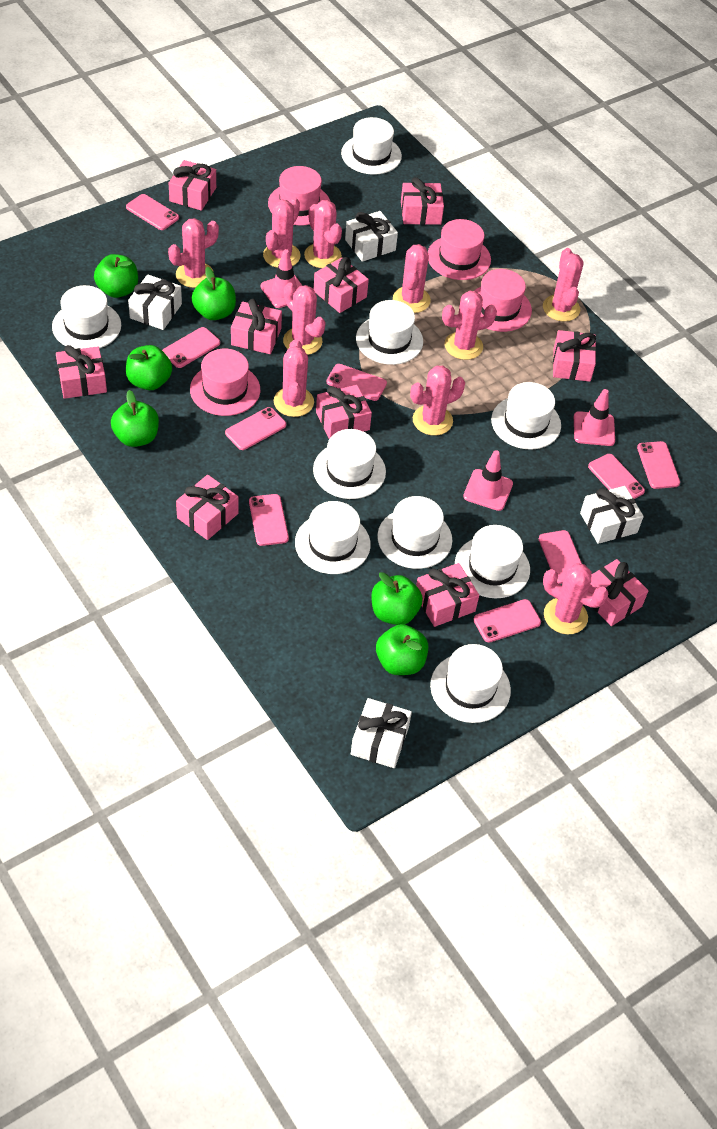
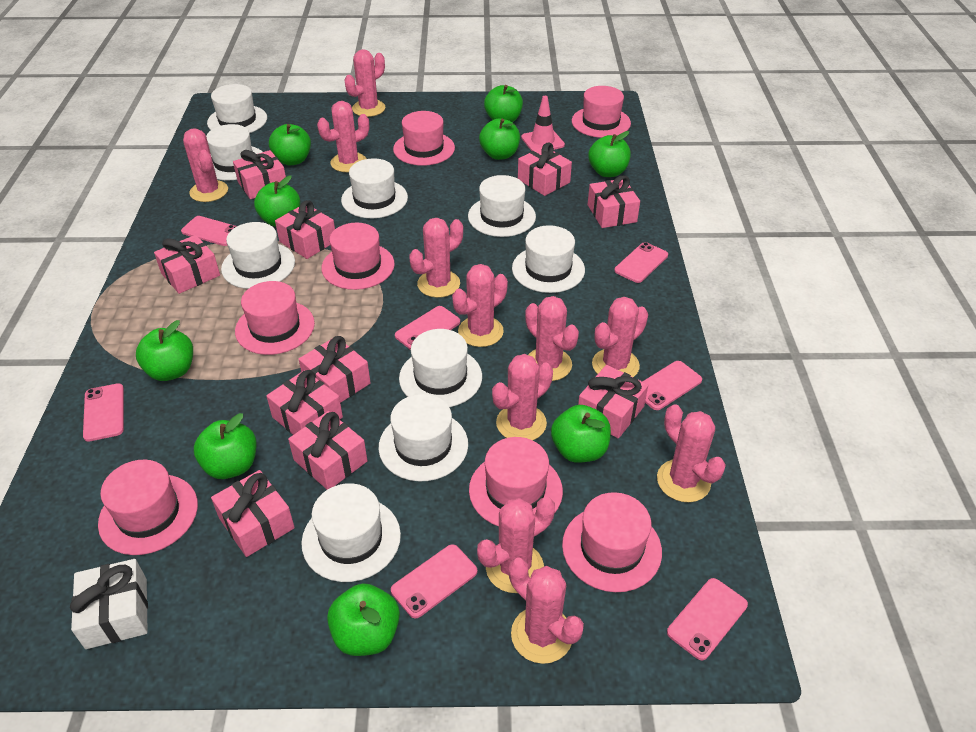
green apple: 6 -> 9
pink cactus: 10 -> 11
pink hat: 4 -> 7
pink phone: 9 -> 7
pink traffic cone: 3 -> 1
white gift: 4 -> 1

